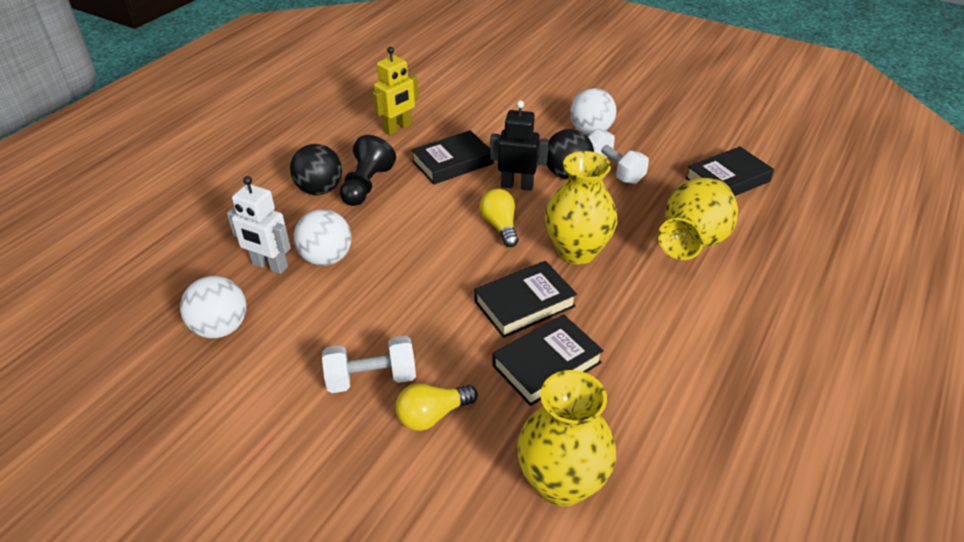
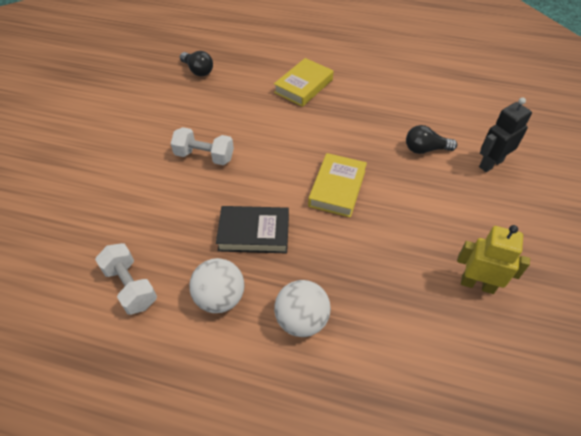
black ball: 2 -> 0
black book: 4 -> 1
black light bulb: 0 -> 2
black pawn: 1 -> 0
white ball: 3 -> 2
white robot: 1 -> 0
yellow book: 0 -> 2
yellow light bulb: 2 -> 0
yellow vase: 3 -> 0

